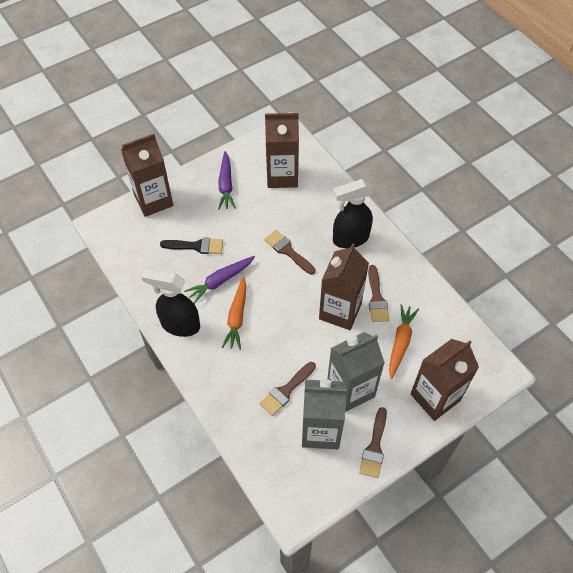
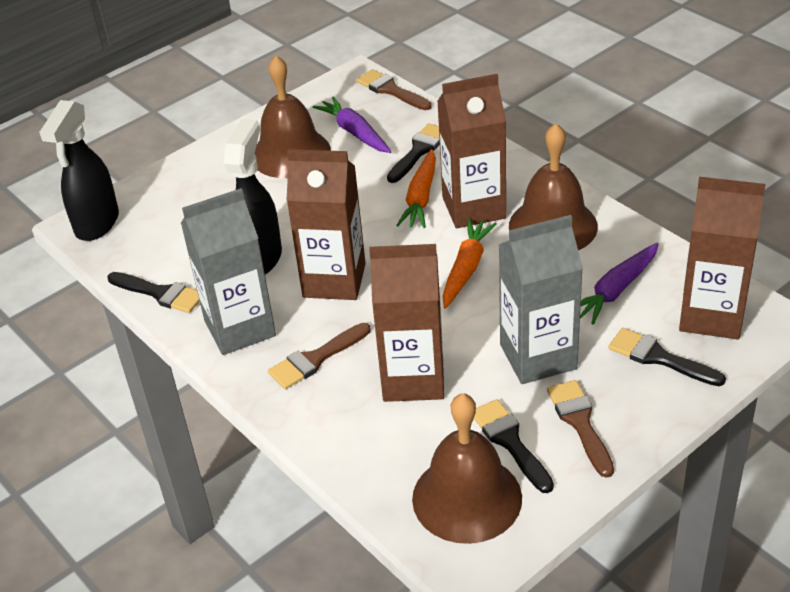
black brush: 1 -> 4
brown bell: 0 -> 3
brown brush: 4 -> 3

